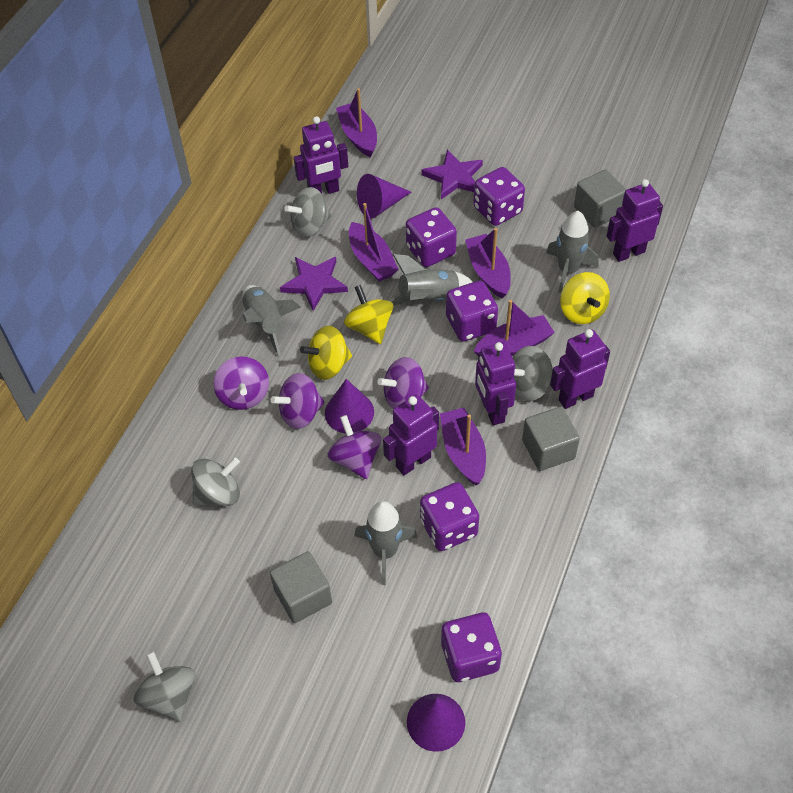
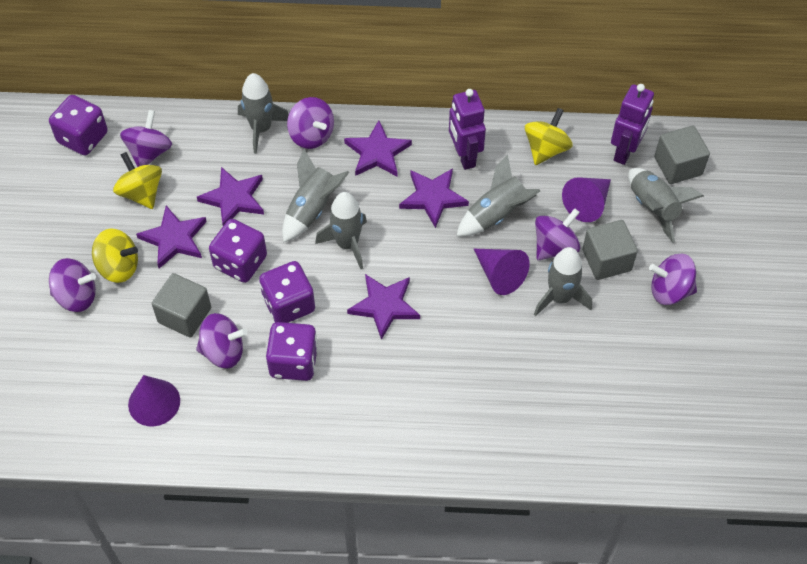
grey rocket: 4 -> 6
grey spinning top: 4 -> 0
purple boat: 5 -> 0
purple dice: 5 -> 4
purple robot: 5 -> 2
purple spinning top: 4 -> 6
purple star: 2 -> 5

